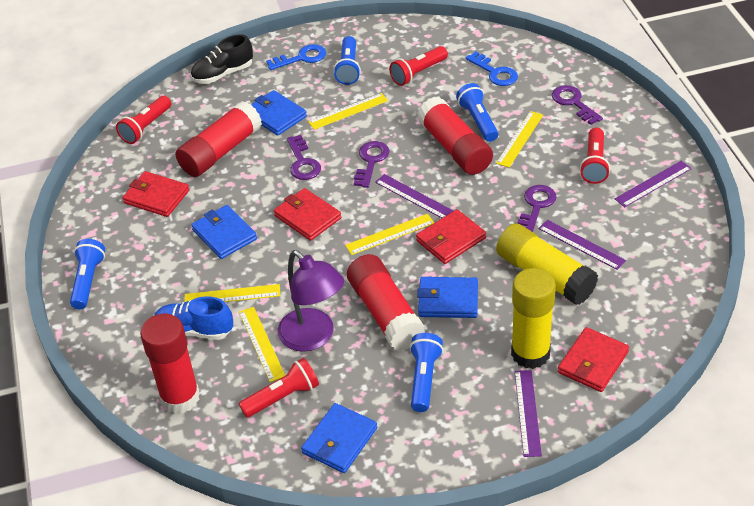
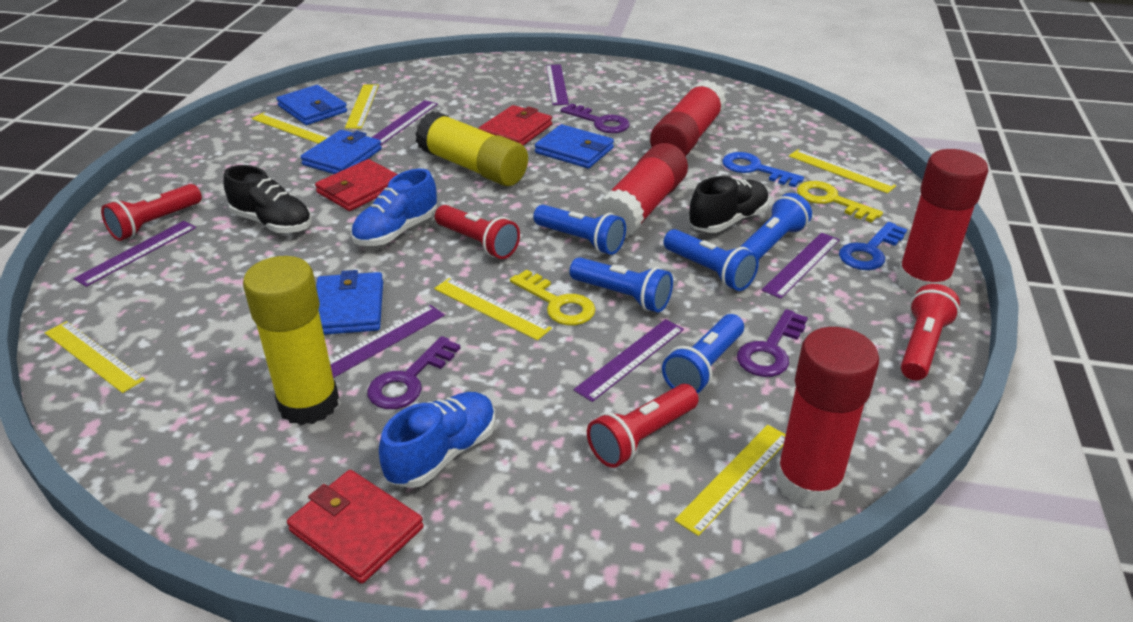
black shoe: 1 -> 2
blue flashlight: 4 -> 5
blue shoe: 1 -> 2
purple key: 4 -> 3
purple lamp: 1 -> 0
purple ruler: 4 -> 6
red wallet: 4 -> 3
yellow key: 0 -> 2
yellow ruler: 5 -> 6

